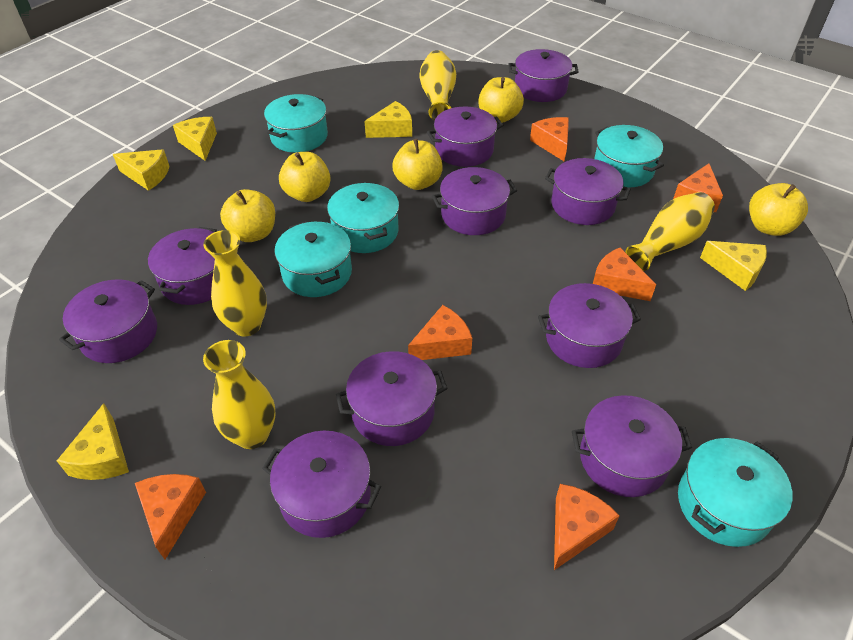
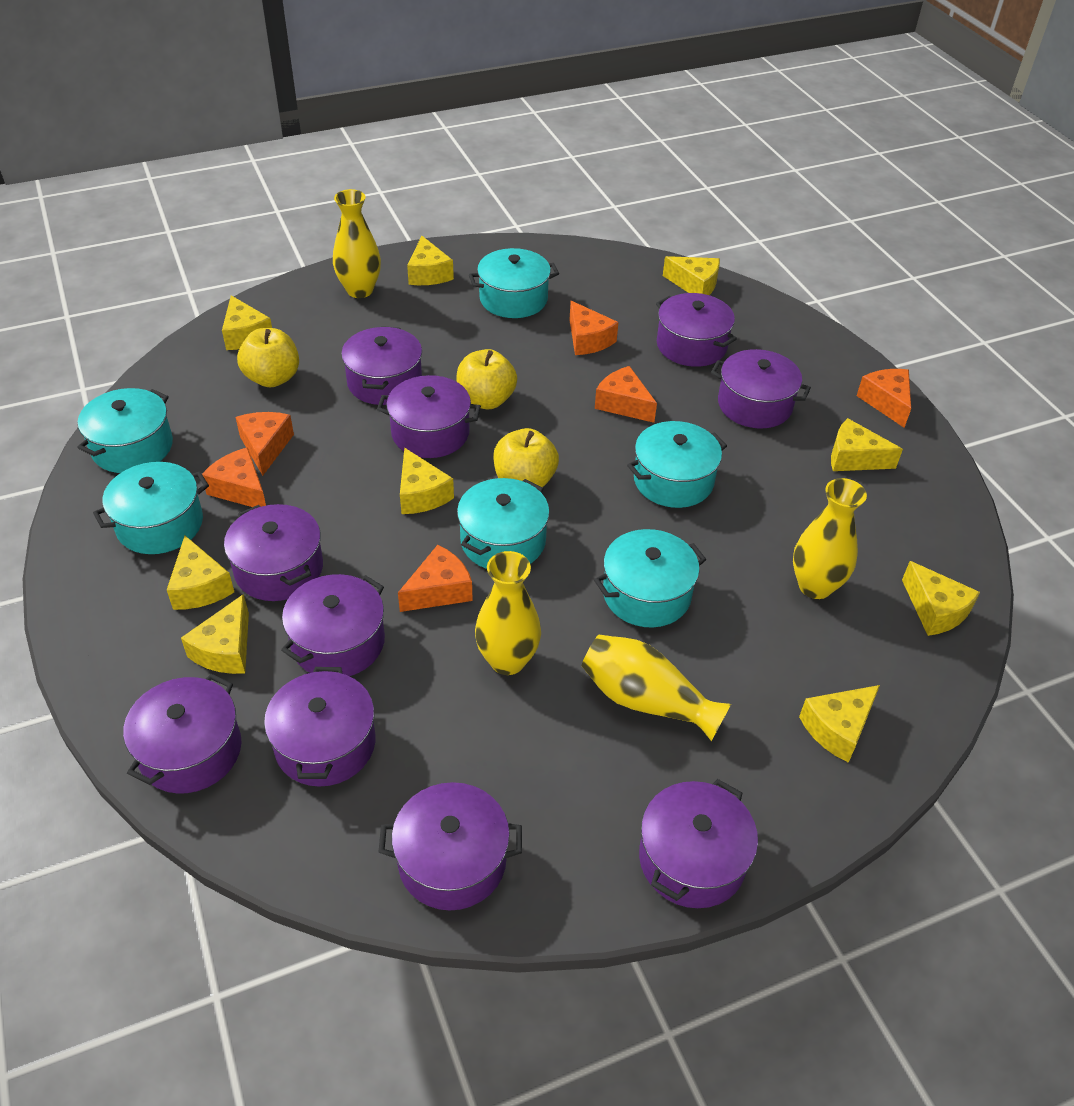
turquoise pot: 5 -> 6
yellow apple: 5 -> 3
yellow cheese: 5 -> 9

